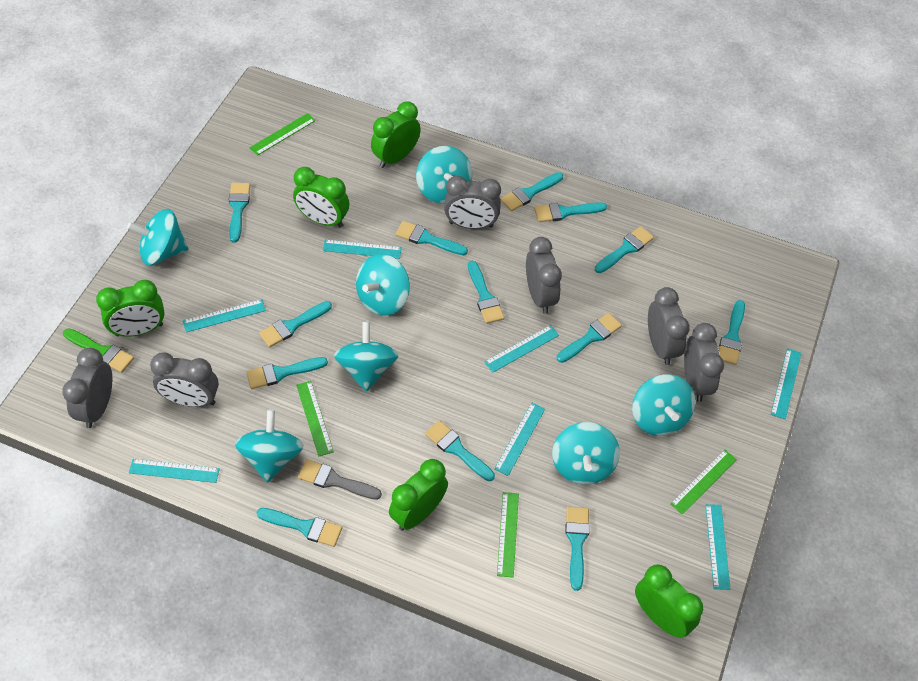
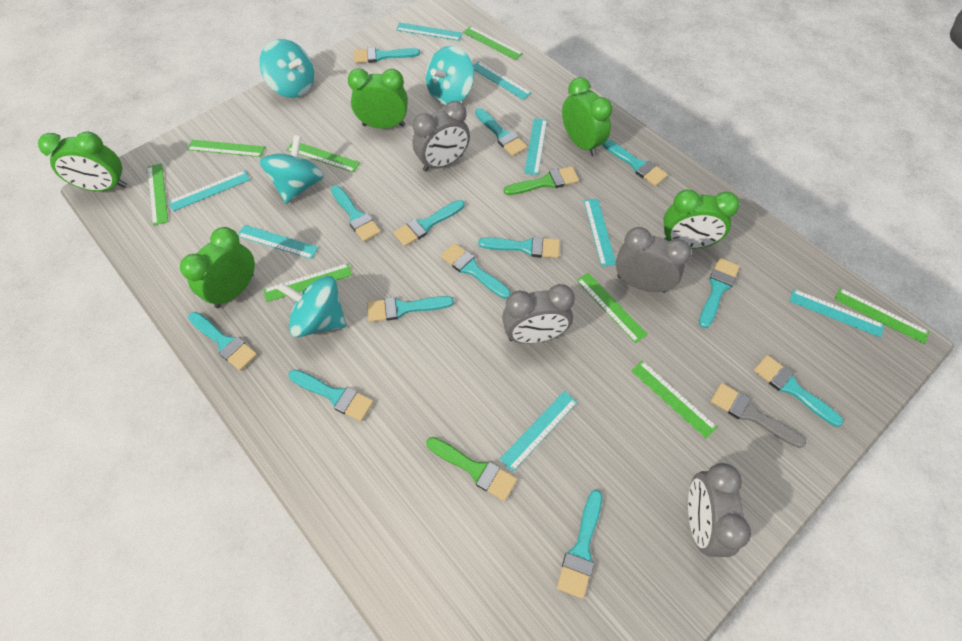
green brush: 1 -> 2
green ruler: 4 -> 8
grey clock: 6 -> 4
turquoise ruler: 7 -> 8
turquoise spinning top: 7 -> 4

